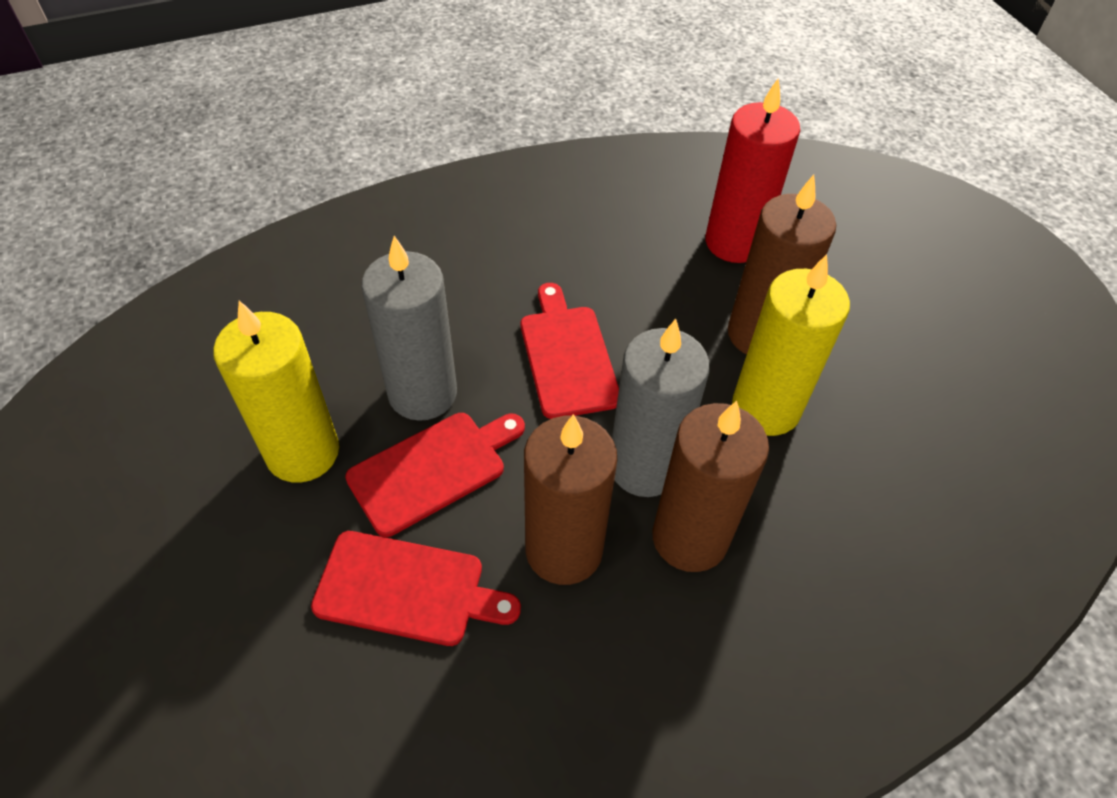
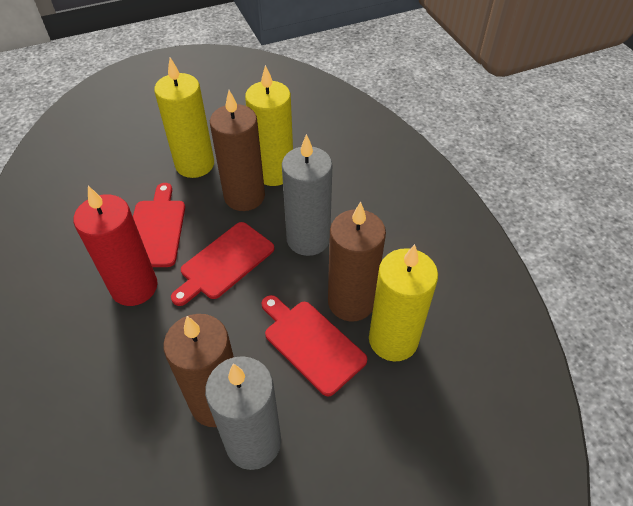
yellow candle: 2 -> 3

